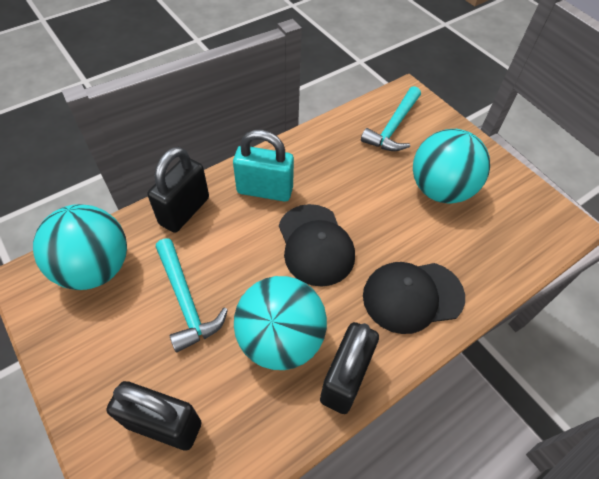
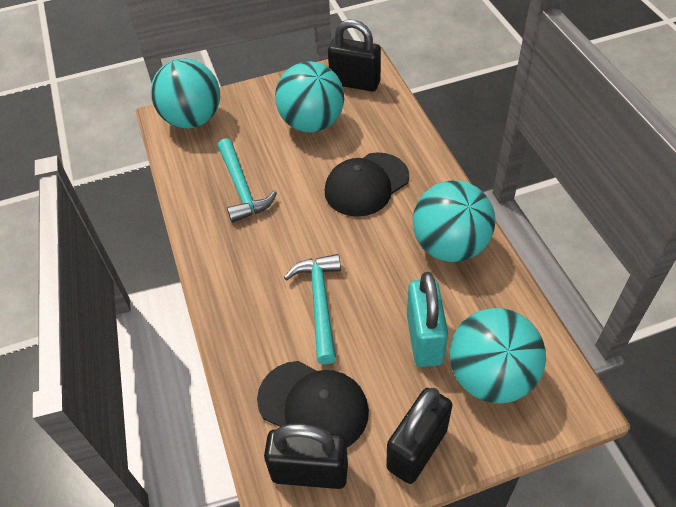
turquoise ball: 3 -> 4

